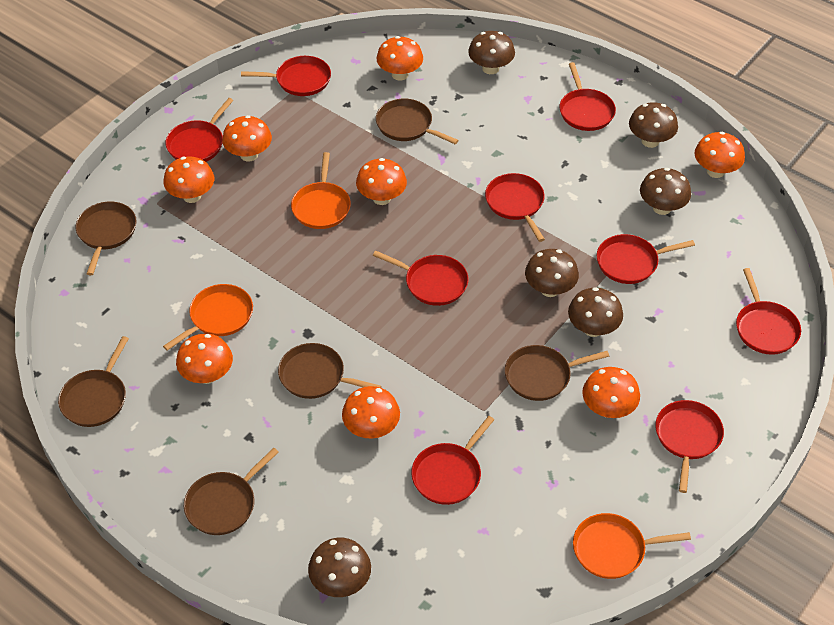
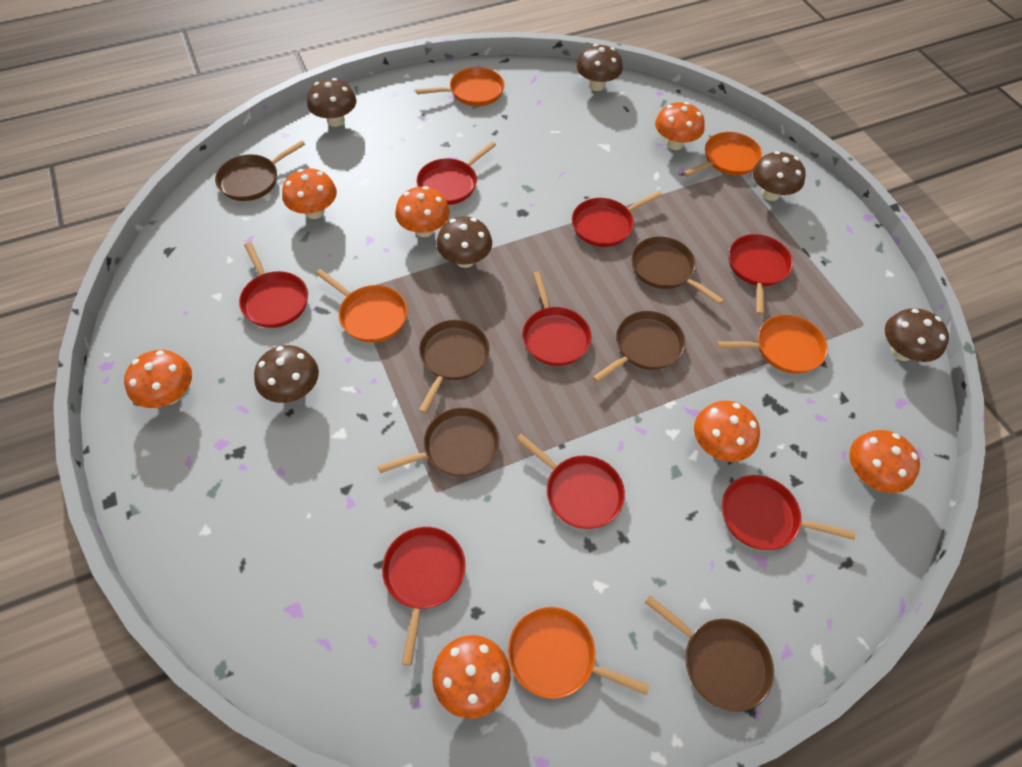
orange mushroom: 8 -> 7
orange pan: 3 -> 5
red pan: 9 -> 8

